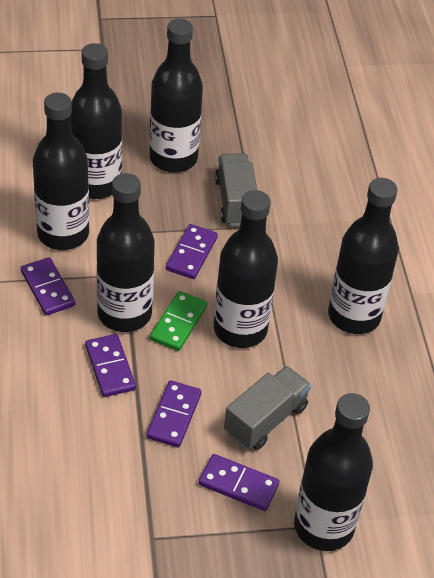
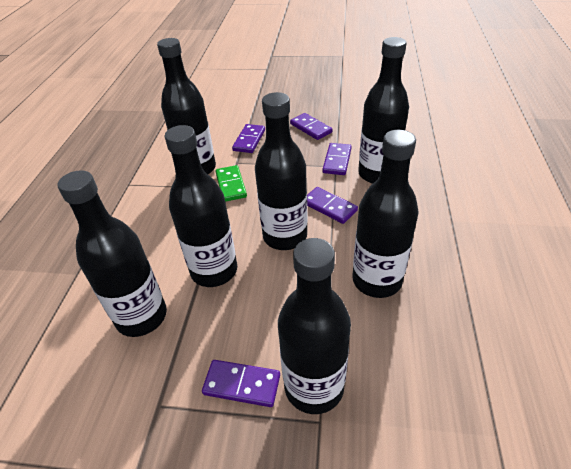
grey truck: 2 -> 0

